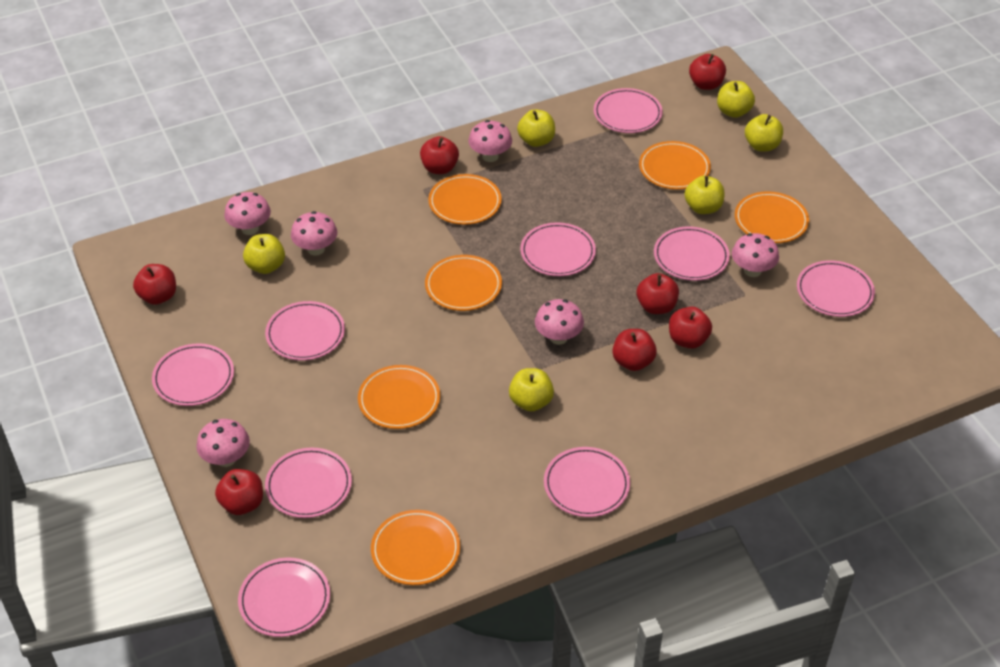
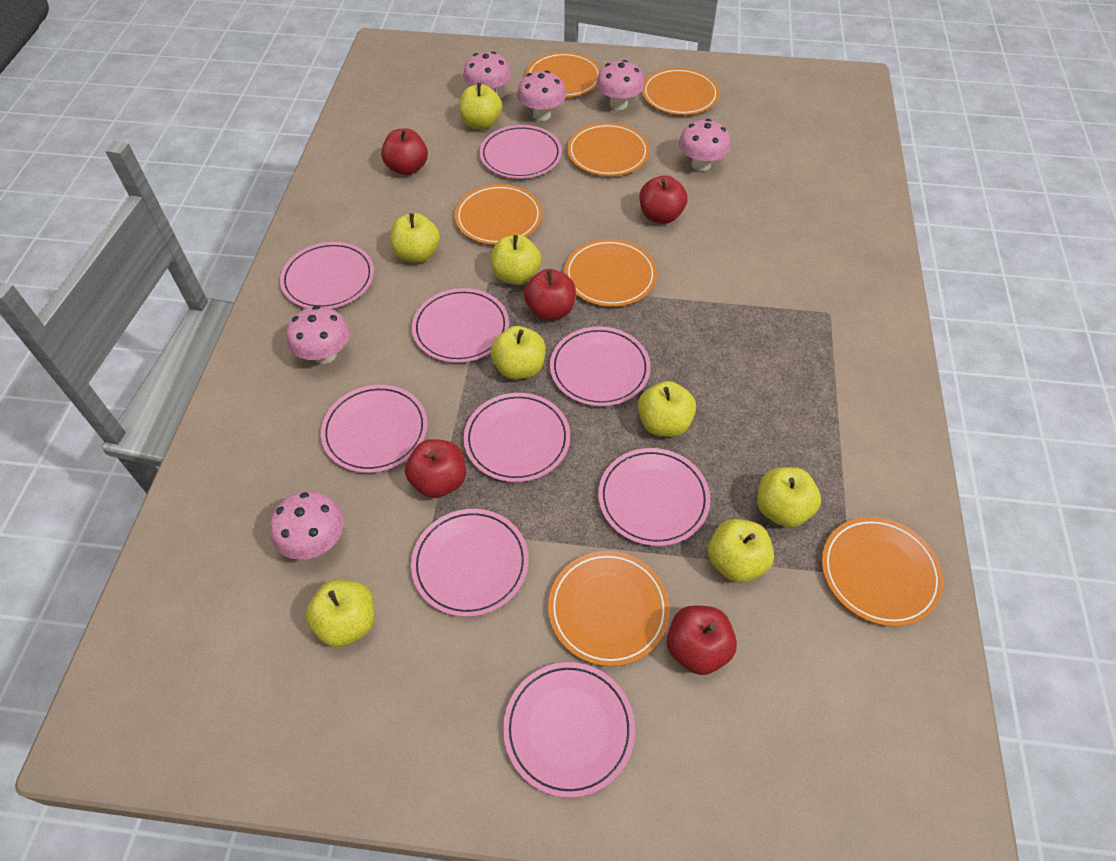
orange plate: 6 -> 7
red apple: 7 -> 5
yellow apple: 6 -> 8

